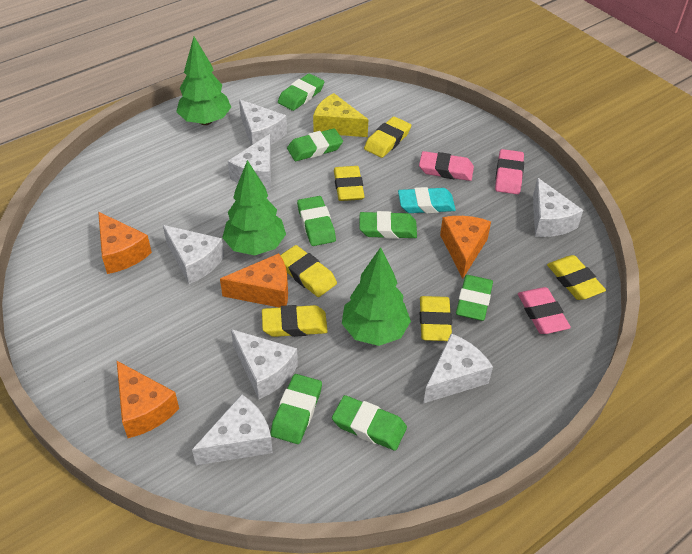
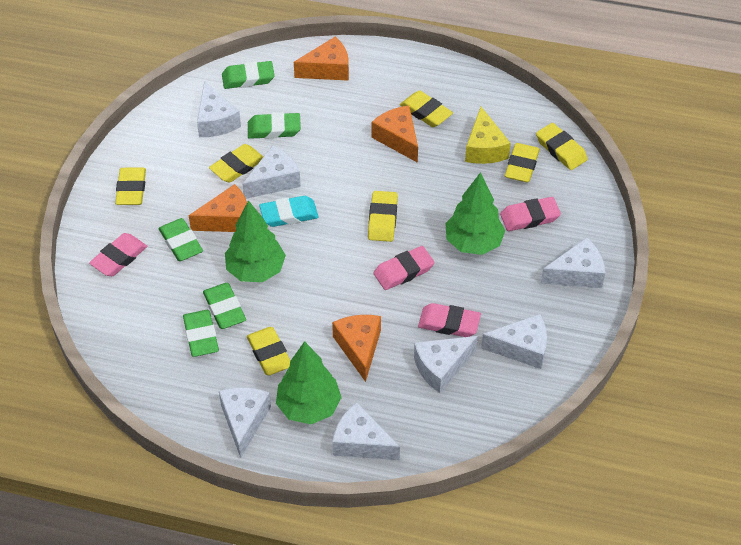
green eraser: 7 -> 5
pink eraser: 3 -> 4
yellow eraser: 6 -> 7

